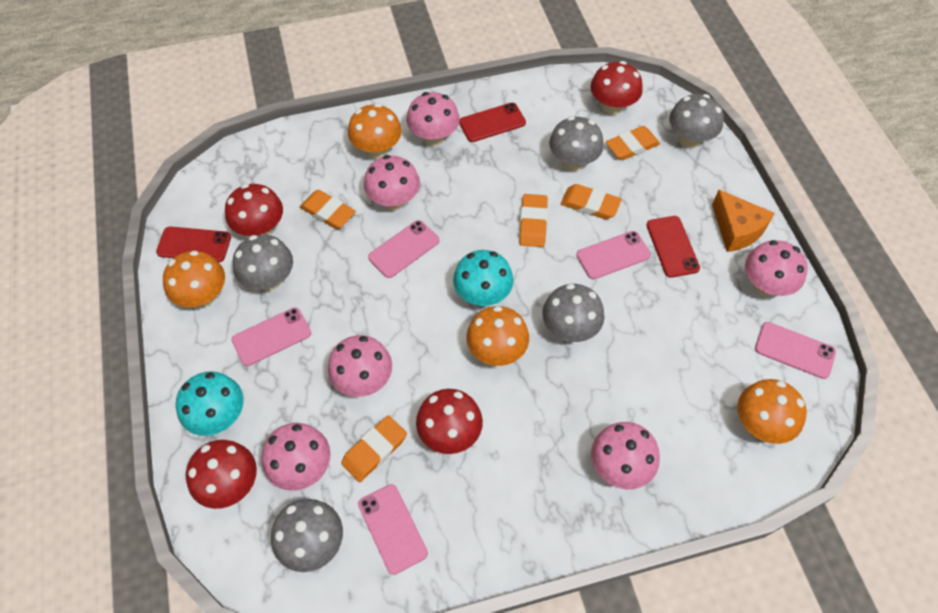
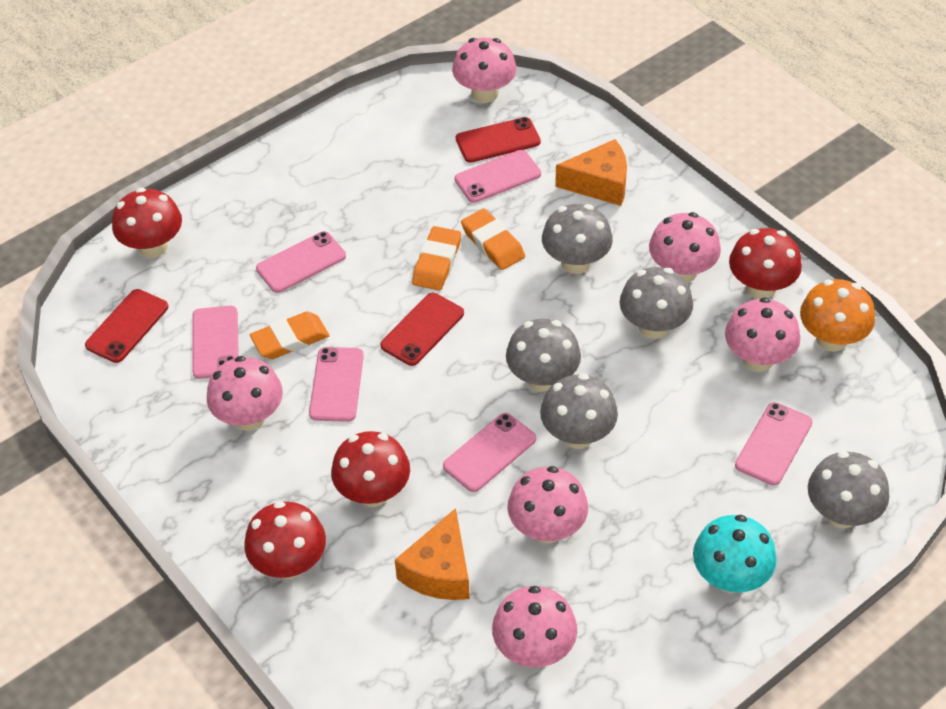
orange cheese: 1 -> 2
orange eraser: 5 -> 3
orange mushroom: 4 -> 1
pink phone: 5 -> 6
turquoise mushroom: 2 -> 1

